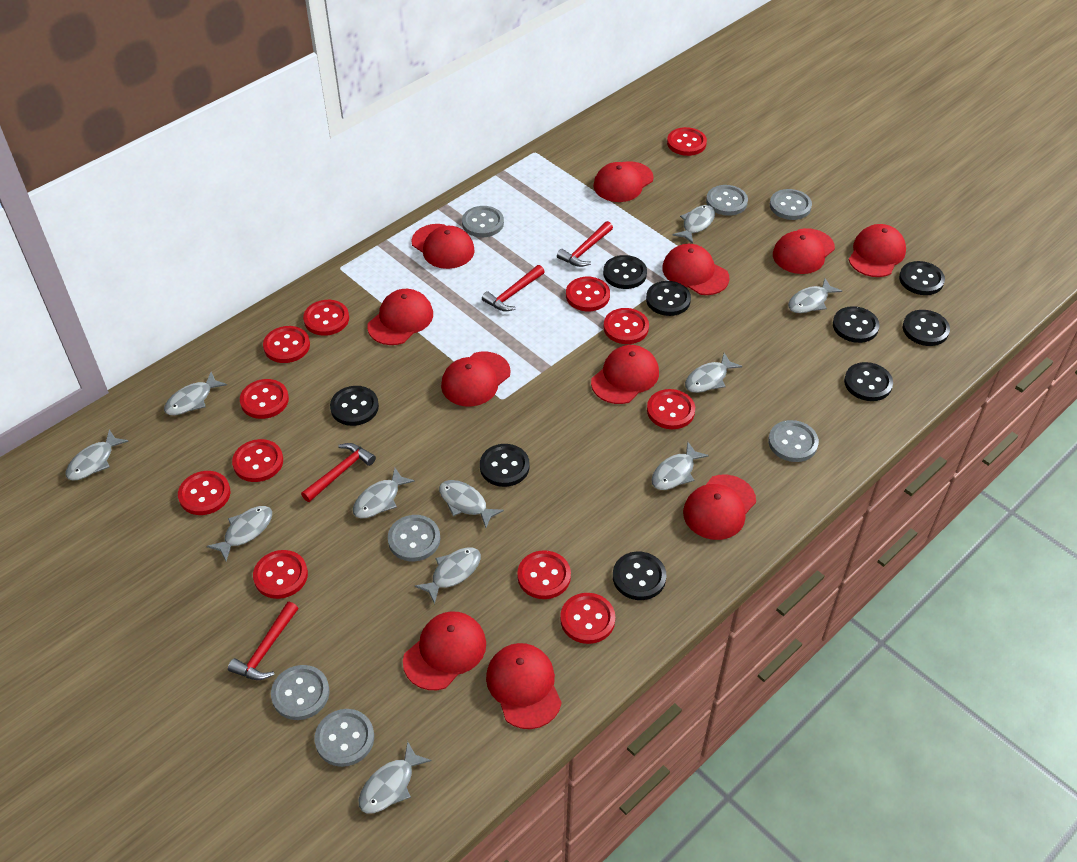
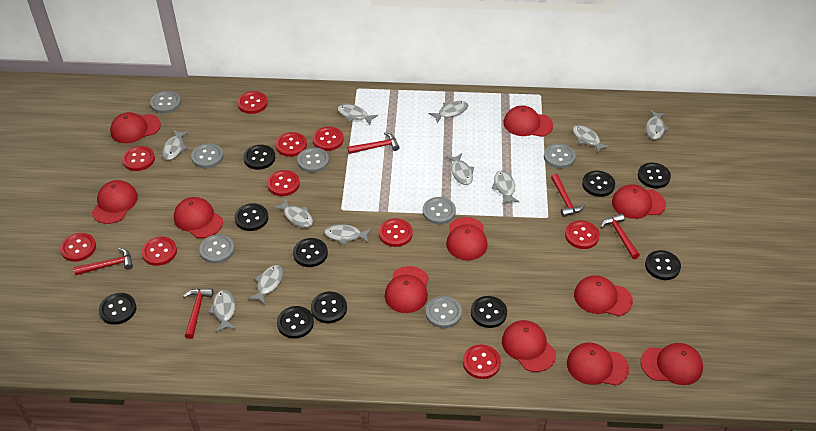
black button: 9 -> 10
red button: 12 -> 10
red hammer: 4 -> 5

